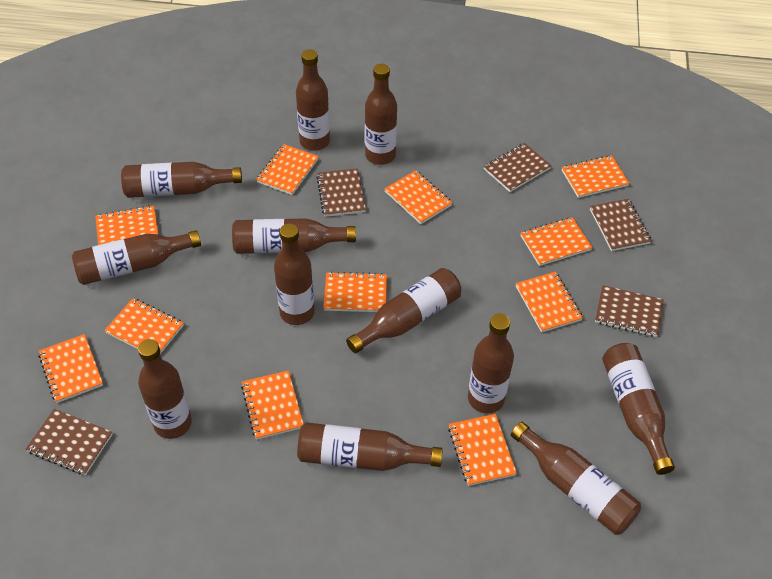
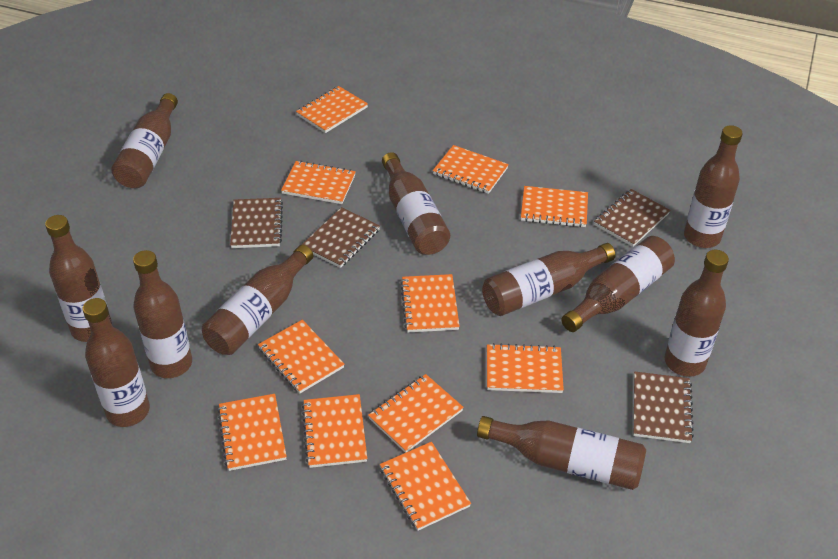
brown bottle: 12 -> 11
brown notebook: 5 -> 4

